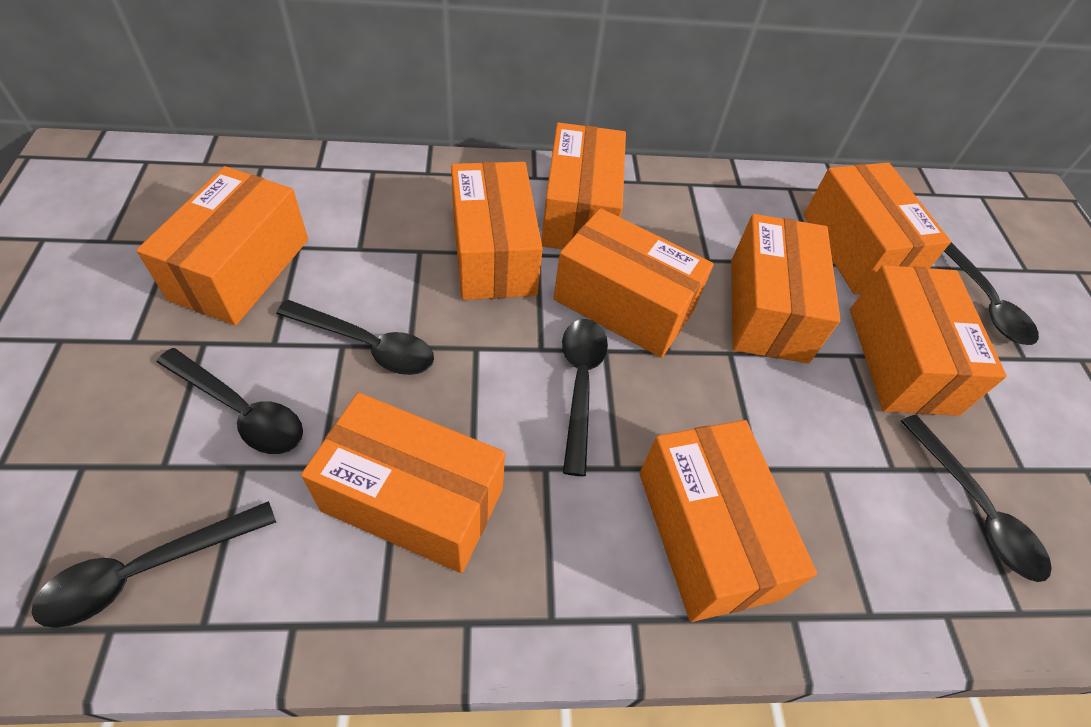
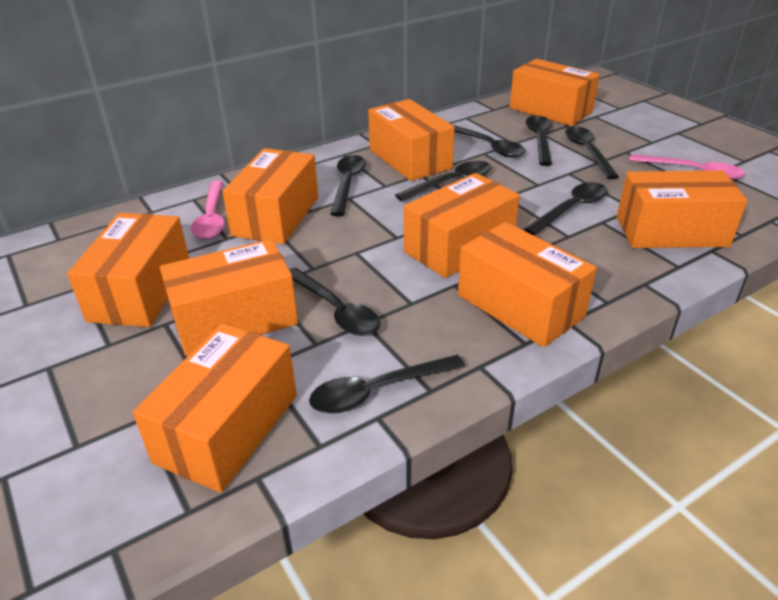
black spoon: 6 -> 8
pink spoon: 0 -> 2

